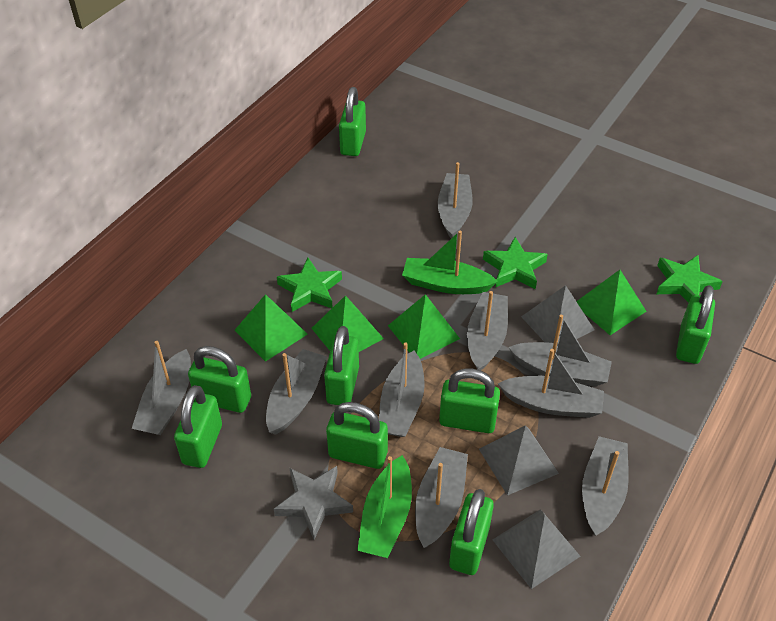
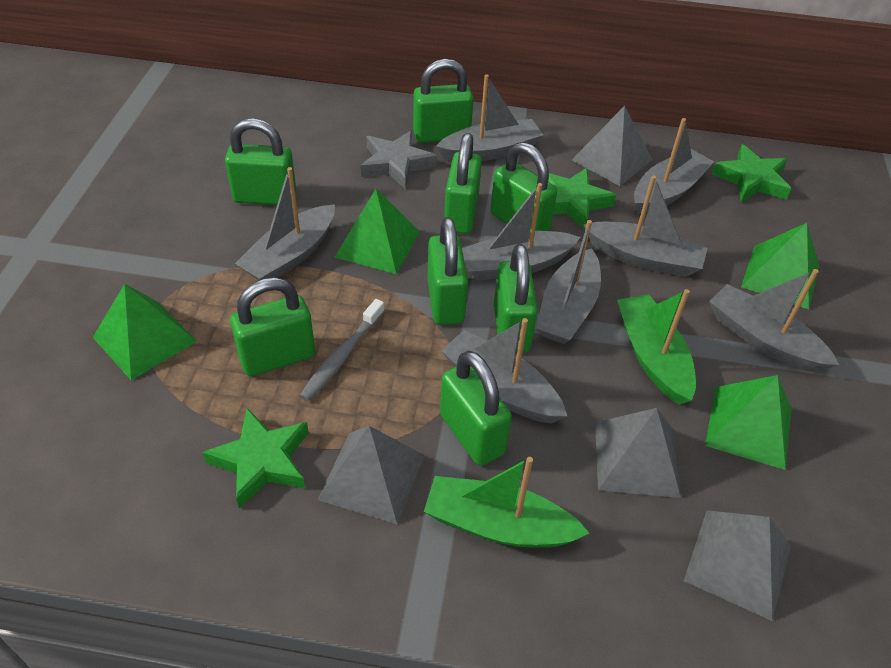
grey boat: 9 -> 8
grey pyramid: 3 -> 4
grey toothbrush: 0 -> 1

